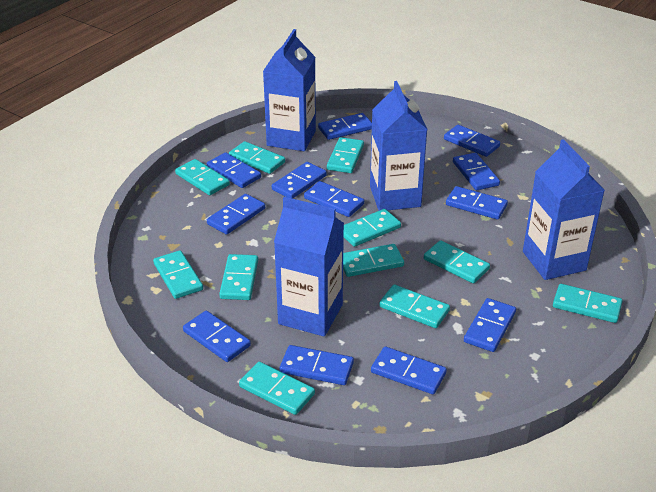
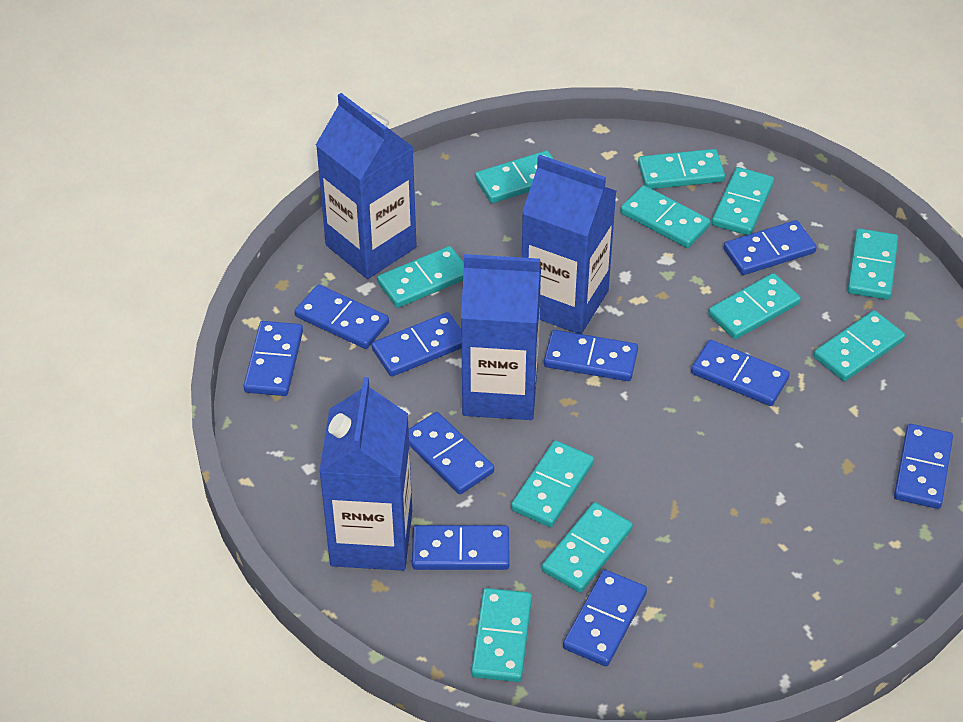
blue domino: 12 -> 10

